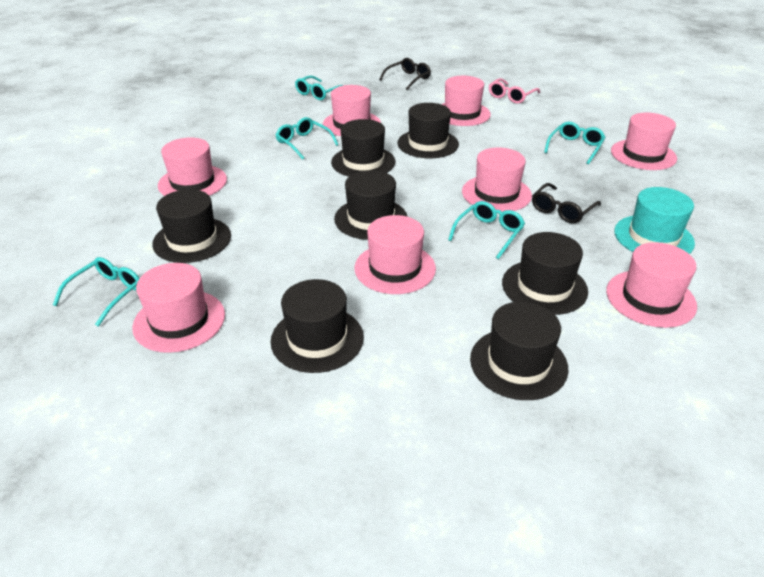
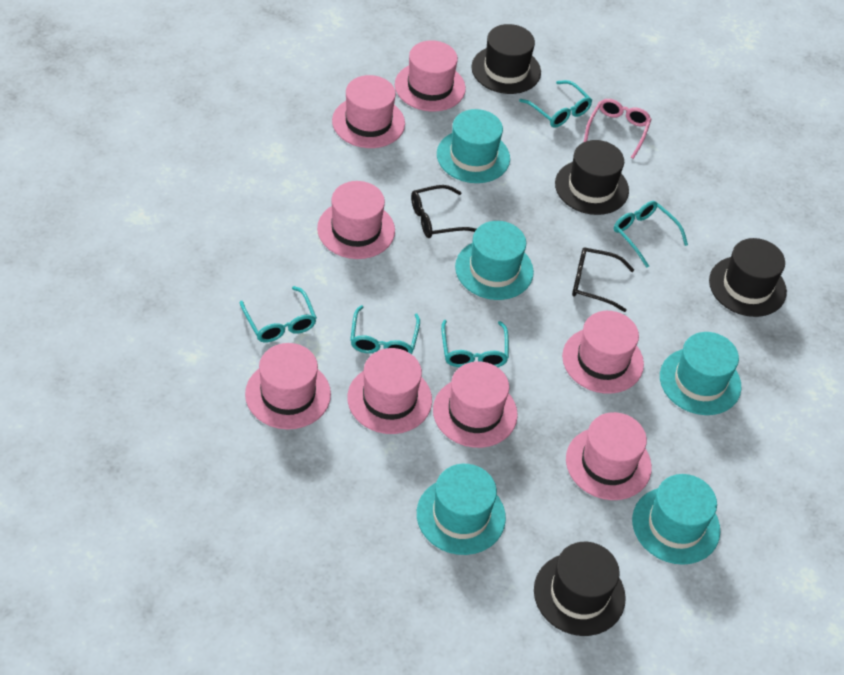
black hat: 7 -> 4
turquoise hat: 1 -> 5

